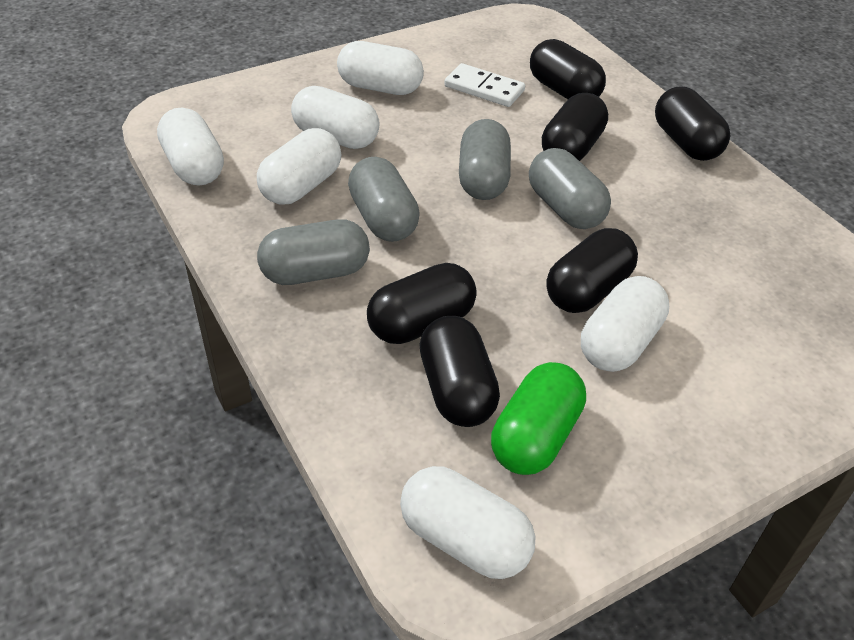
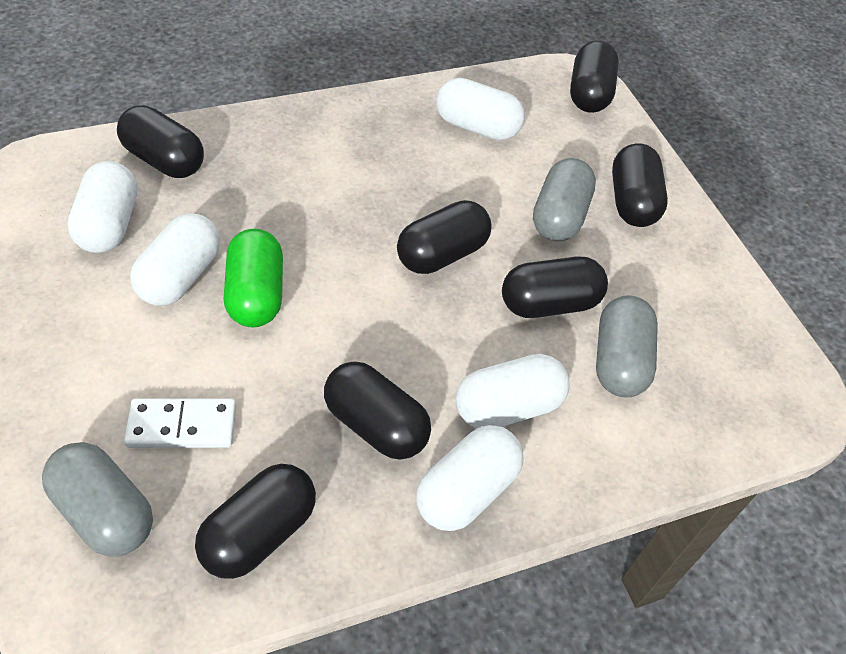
black capsule: 6 -> 7
grey capsule: 4 -> 3
white capsule: 6 -> 5

